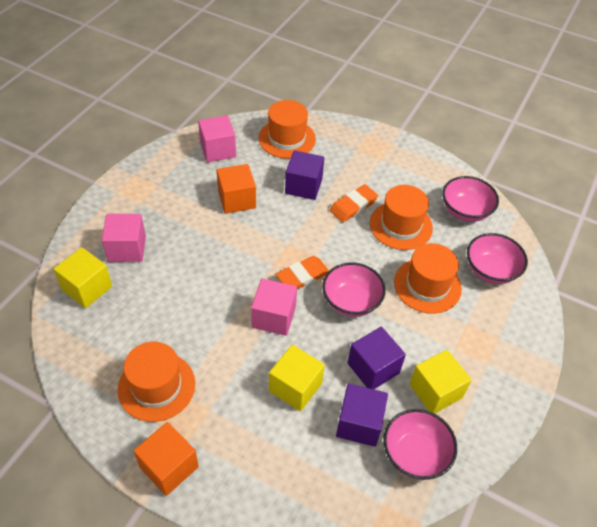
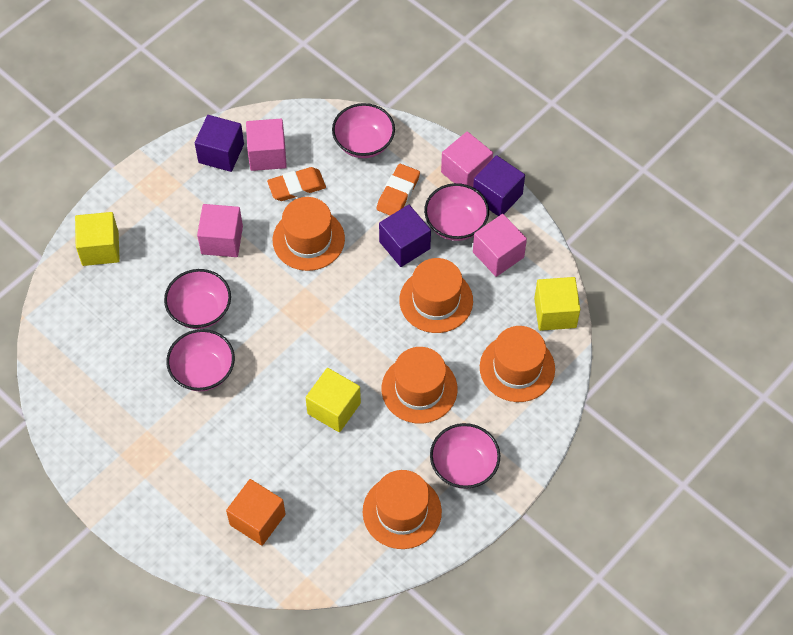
orange cube: 2 -> 1
orange hat: 4 -> 5
pink bowl: 4 -> 5
pink cube: 3 -> 4

